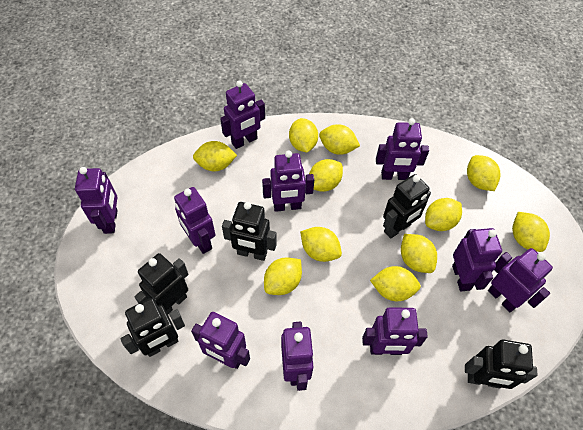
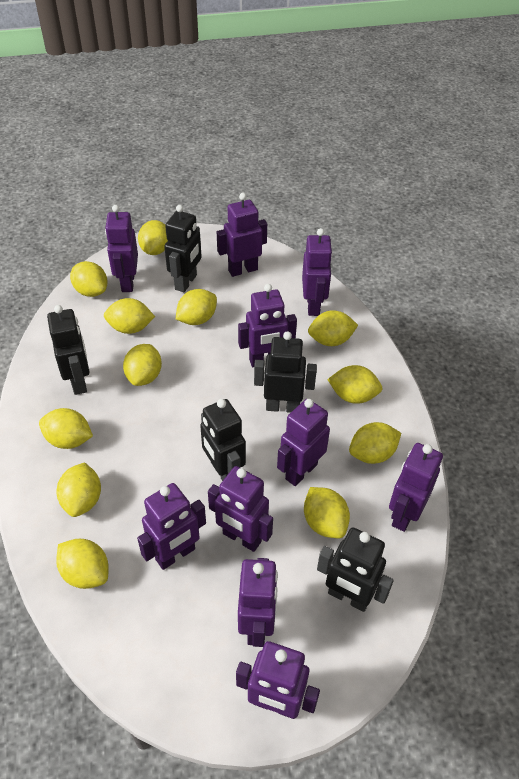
yellow lemon: 11 -> 12

